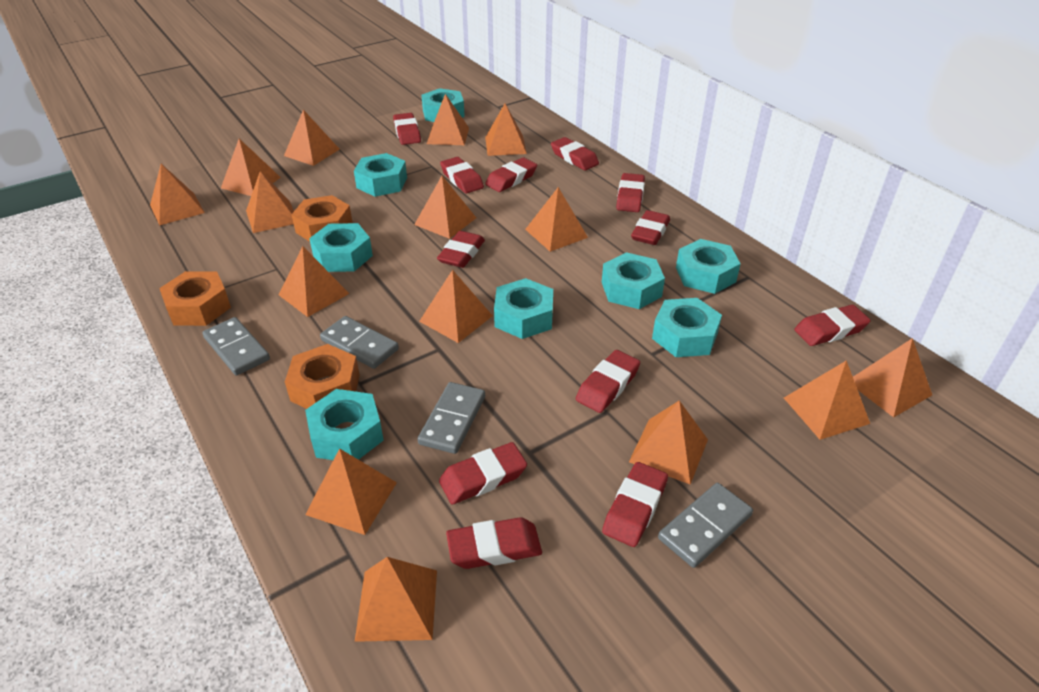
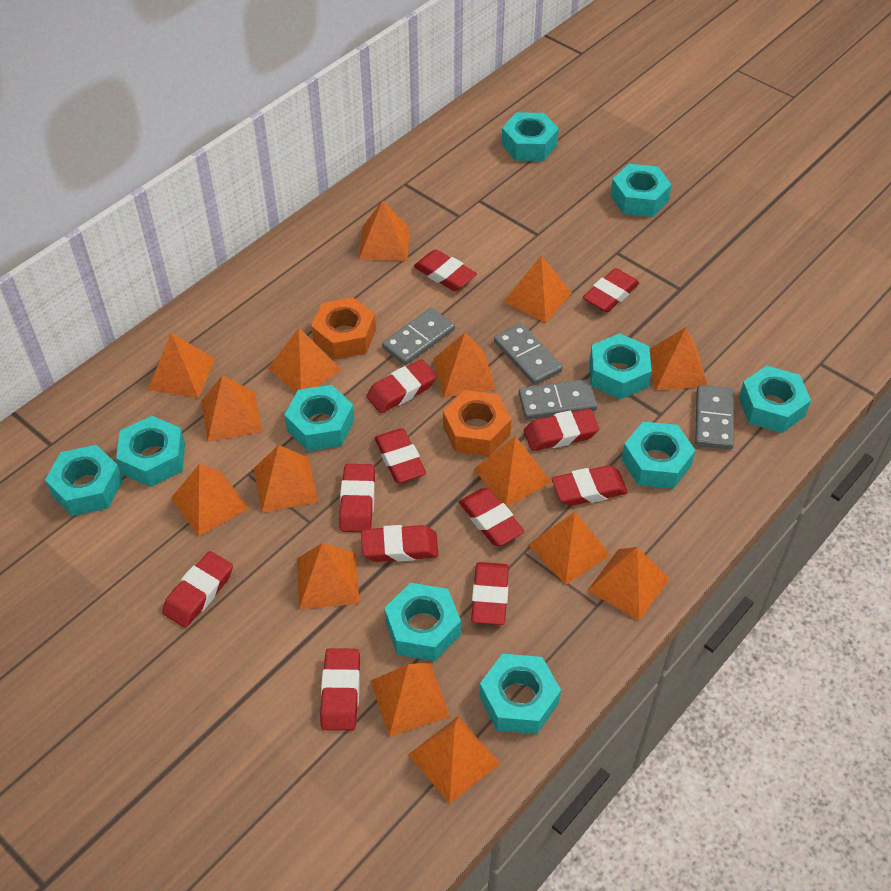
orange nut: 3 -> 2
turquoise nut: 8 -> 10

